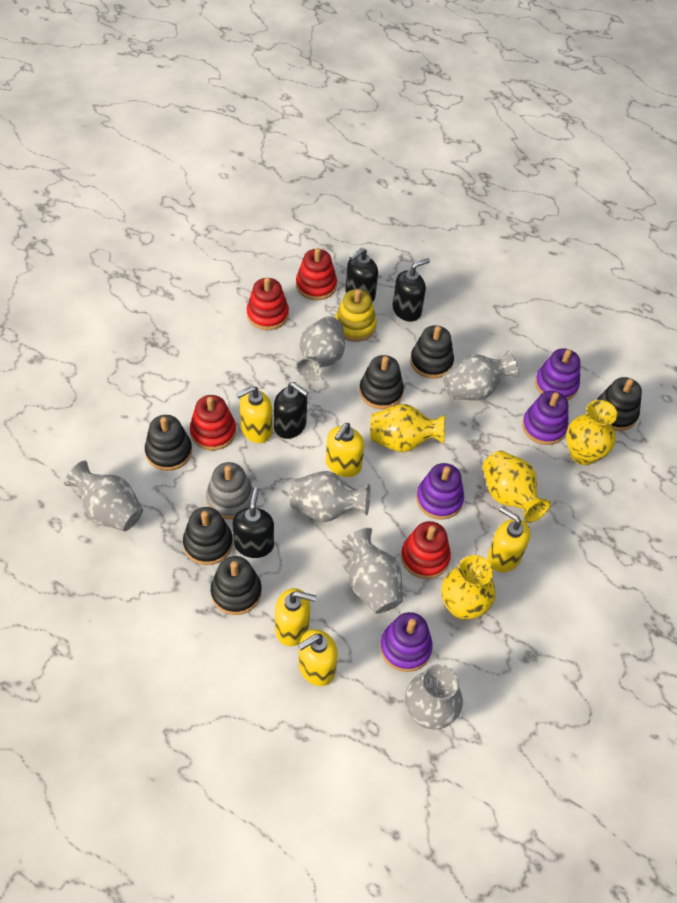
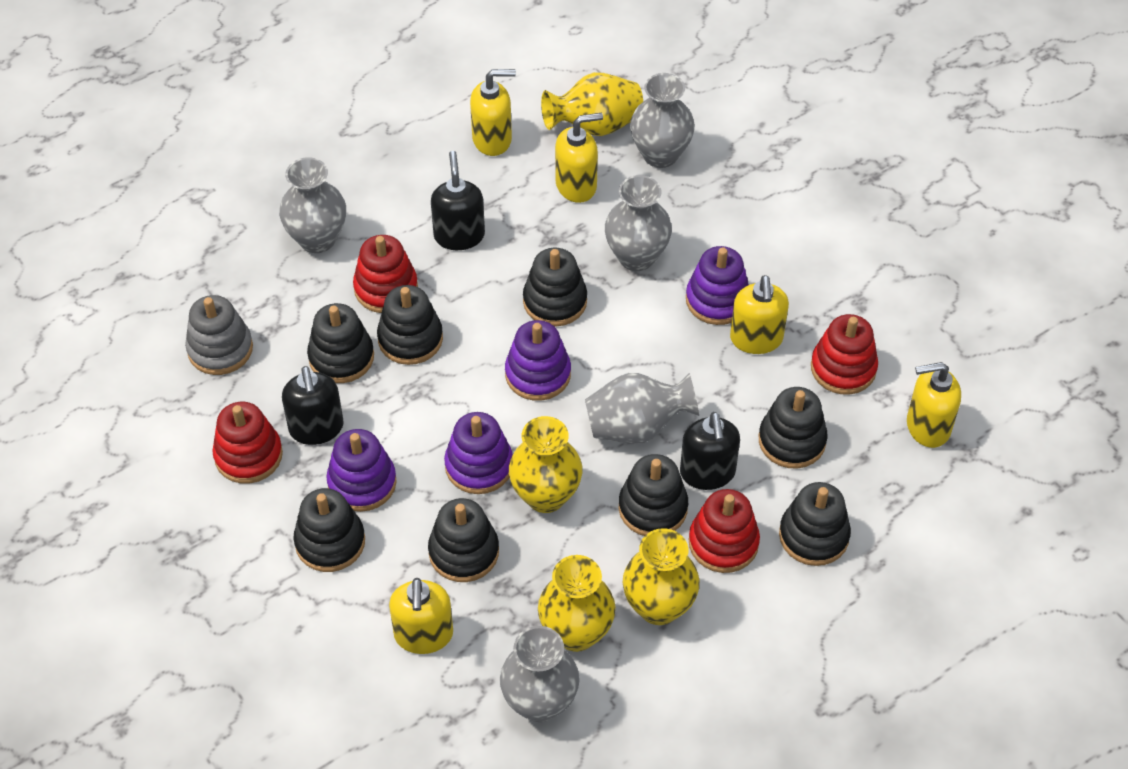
black soap dispenser: 4 -> 3
black stacking toy: 6 -> 8
grey vase: 6 -> 5
yellow stacking toy: 1 -> 0

